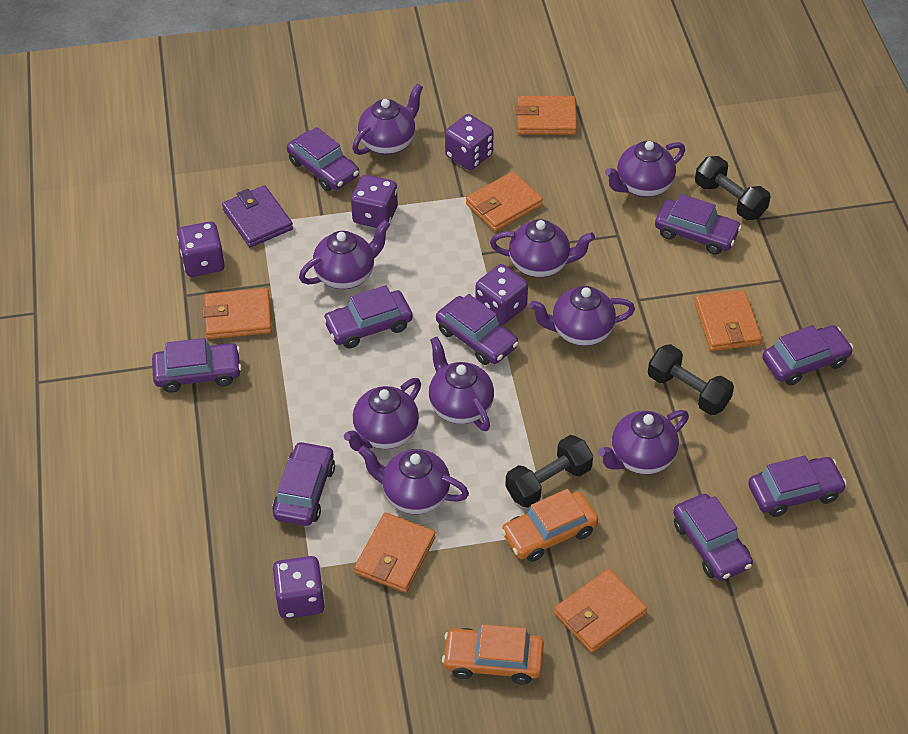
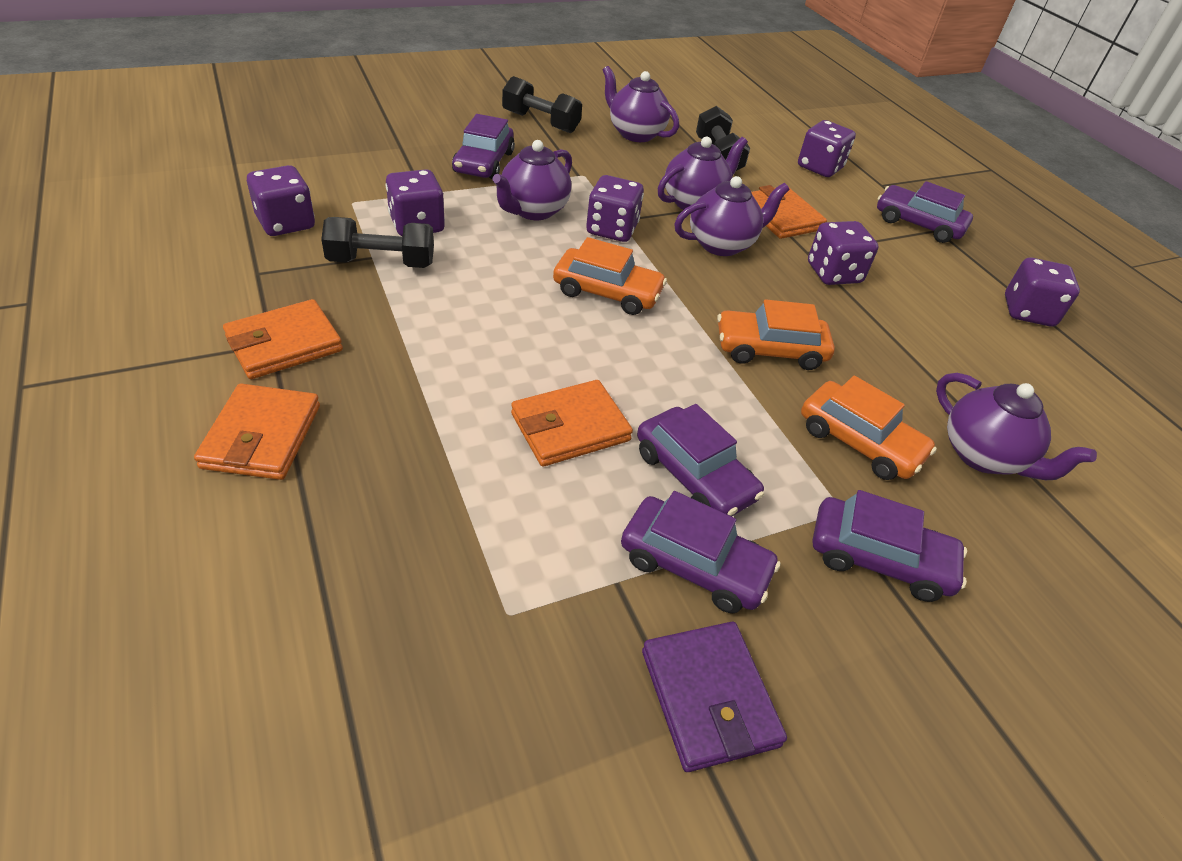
orange car: 2 -> 3
orange wallet: 6 -> 4
purple car: 9 -> 5
purple dice: 5 -> 6
purple teapot: 9 -> 5

